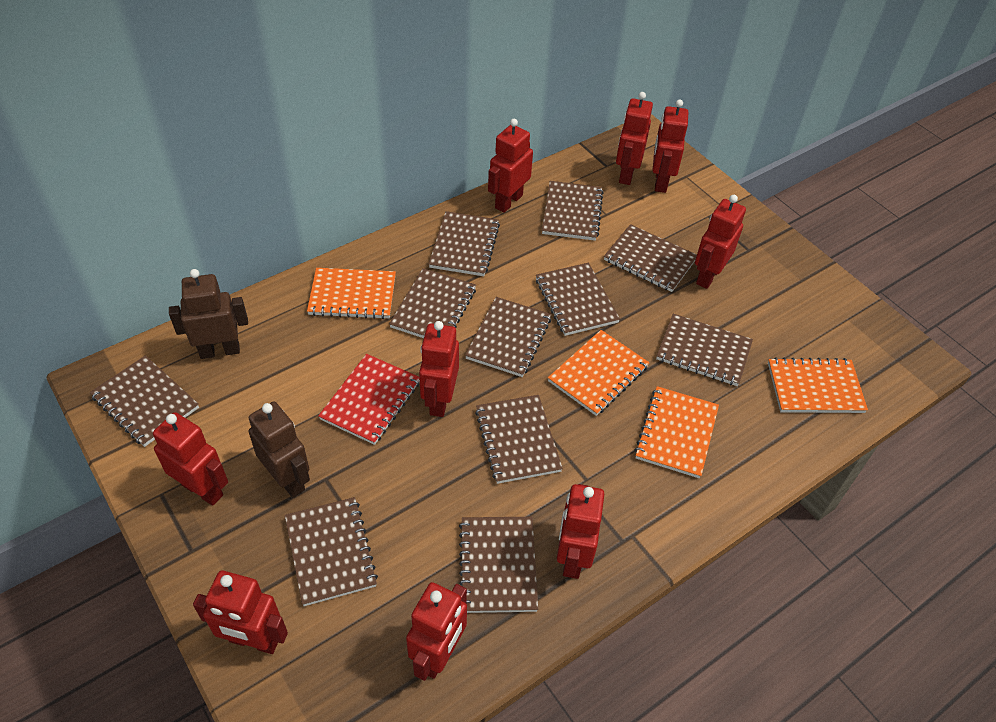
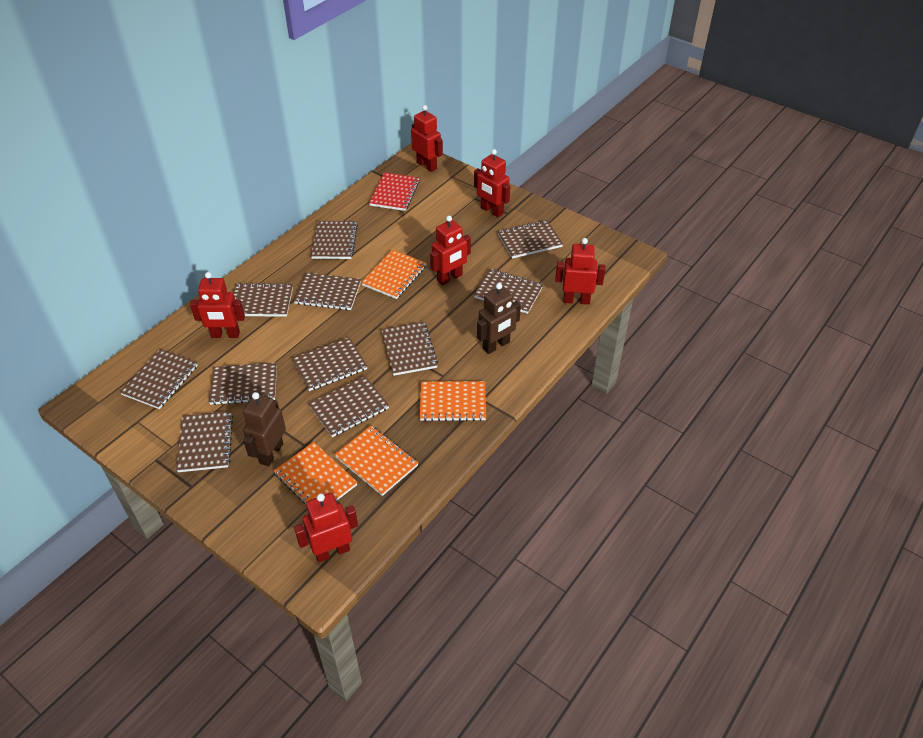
red robot: 9 -> 6

